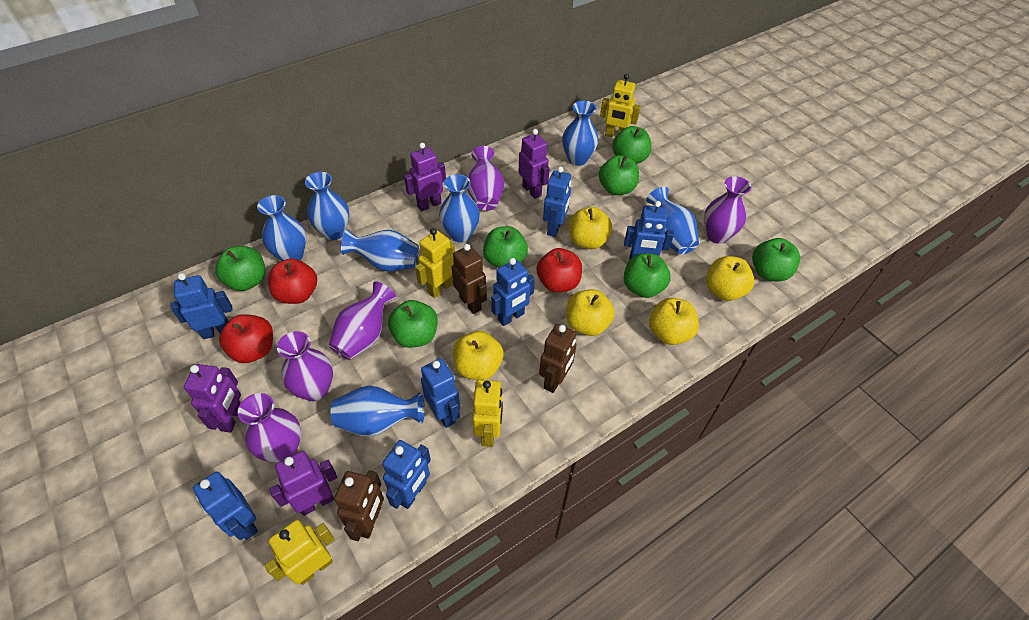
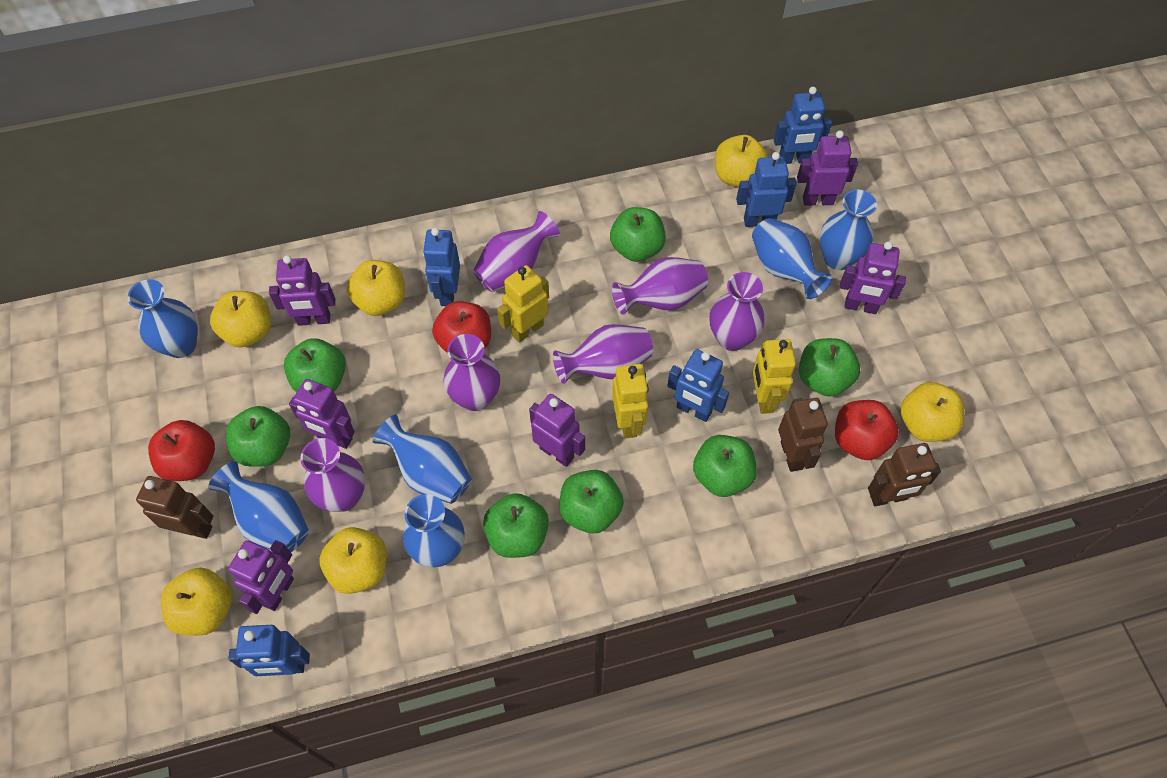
blue robot: 7 -> 5
blue vase: 7 -> 6
purple robot: 4 -> 6
purple vase: 5 -> 6
yellow apple: 5 -> 6
yellow robot: 4 -> 3

